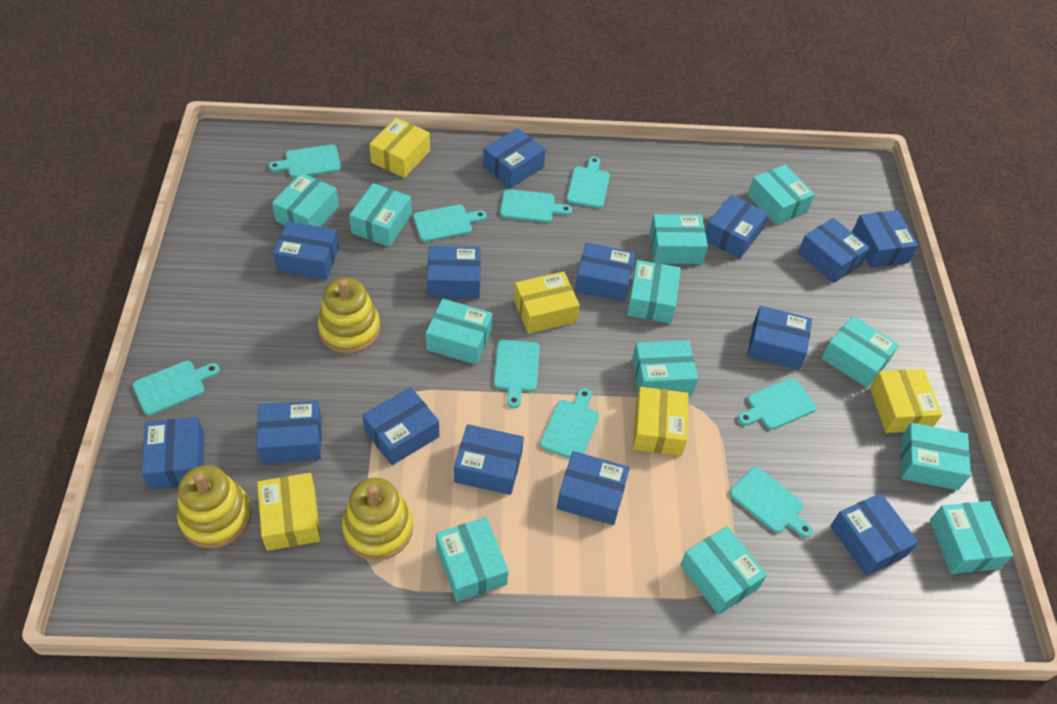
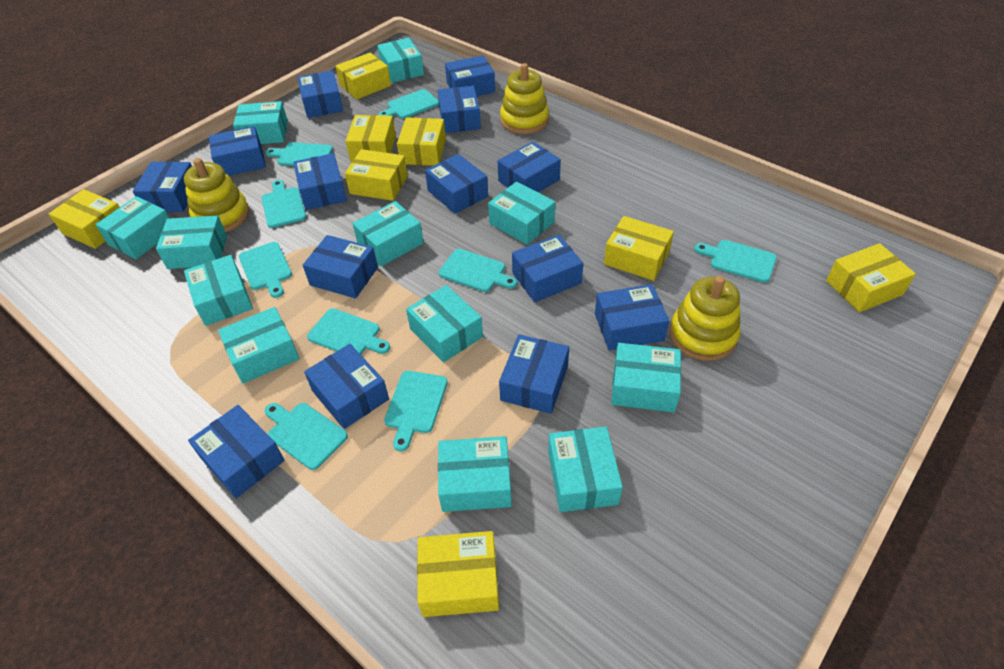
yellow box: 5 -> 8

